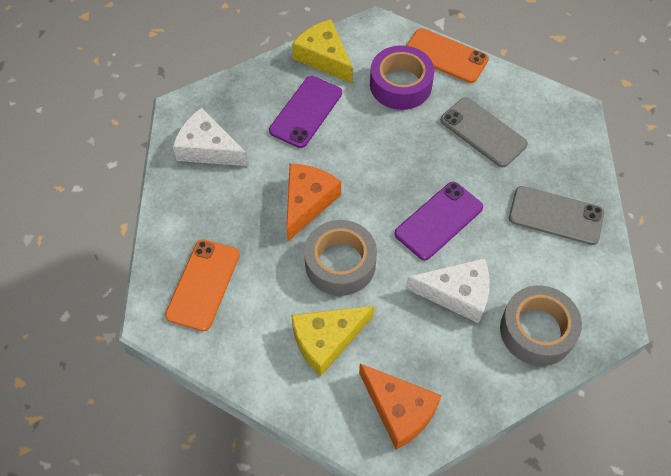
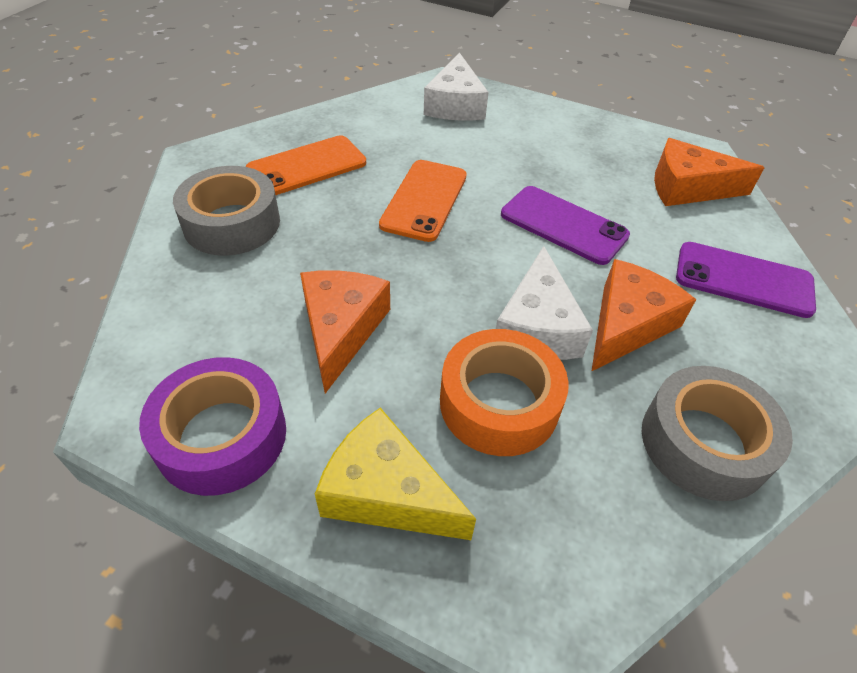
grey phone: 2 -> 0
orange cheese: 2 -> 3
orange tape: 0 -> 1
yellow cheese: 2 -> 1

